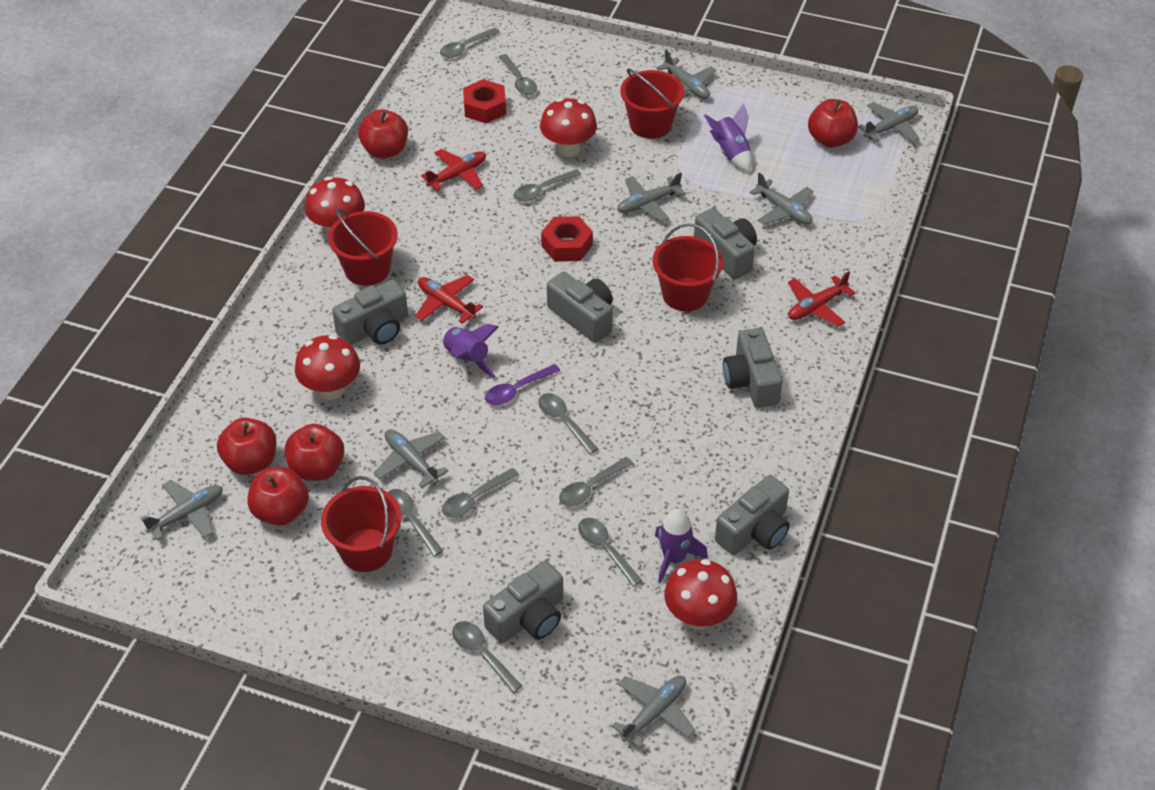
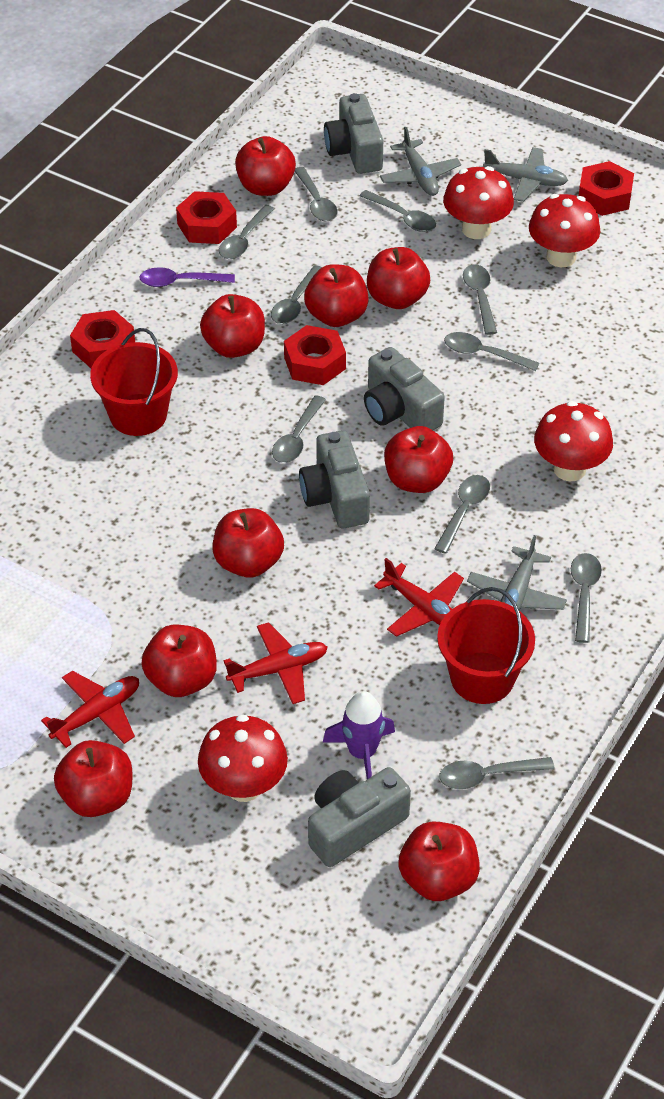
grey camera: 6 -> 4
grey plane: 7 -> 3
grey spoon: 9 -> 10
purple rocket: 3 -> 1
red apple: 5 -> 9
red bucket: 4 -> 2
red nut: 2 -> 4

